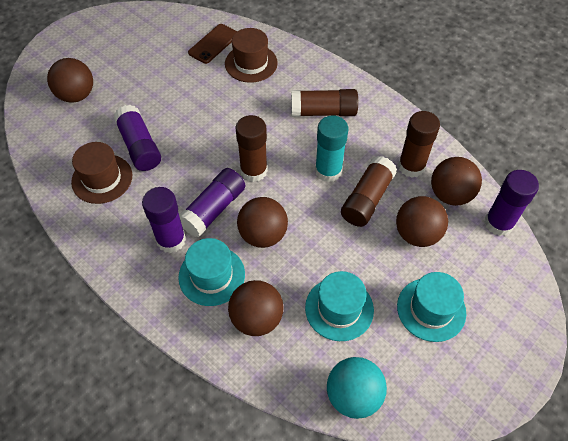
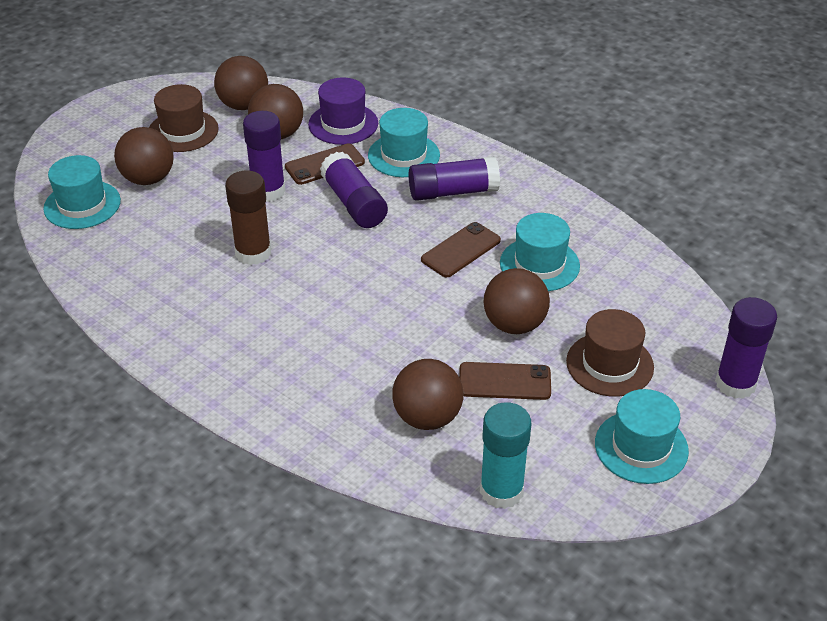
brown glue stick: 4 -> 1
brown phone: 1 -> 3
purple hat: 0 -> 1
turquoise ball: 1 -> 0
turquoise hat: 3 -> 4

